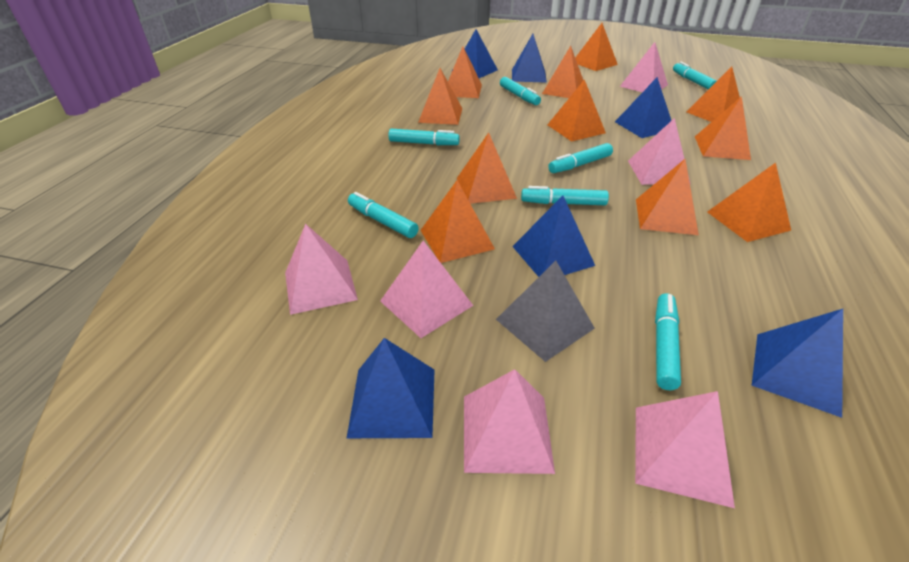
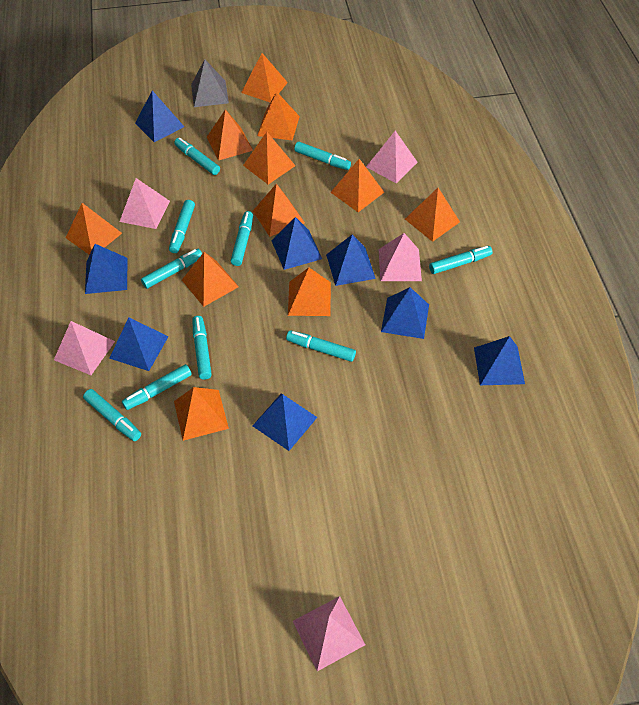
blue pyramid: 6 -> 8
pink pyramid: 6 -> 5
turquoise marker: 7 -> 10

